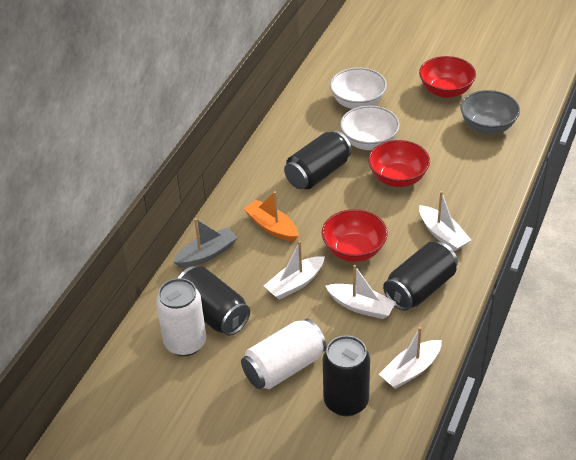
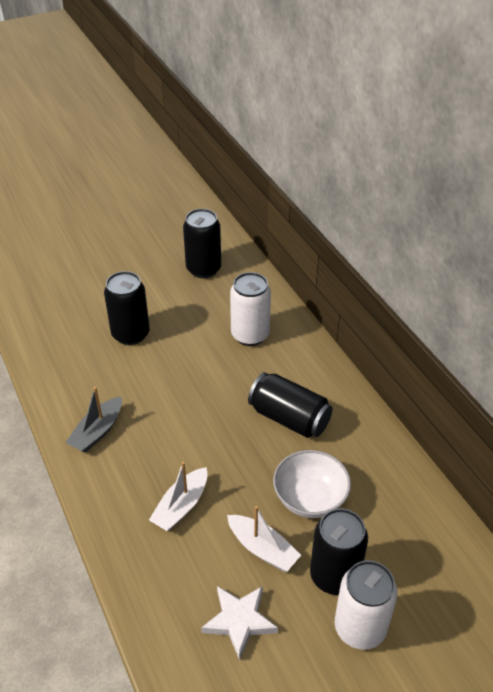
grey bowl: 1 -> 0
orange boat: 1 -> 0
red bowl: 3 -> 0
white boat: 4 -> 2
white bowl: 2 -> 1
white star: 0 -> 1

